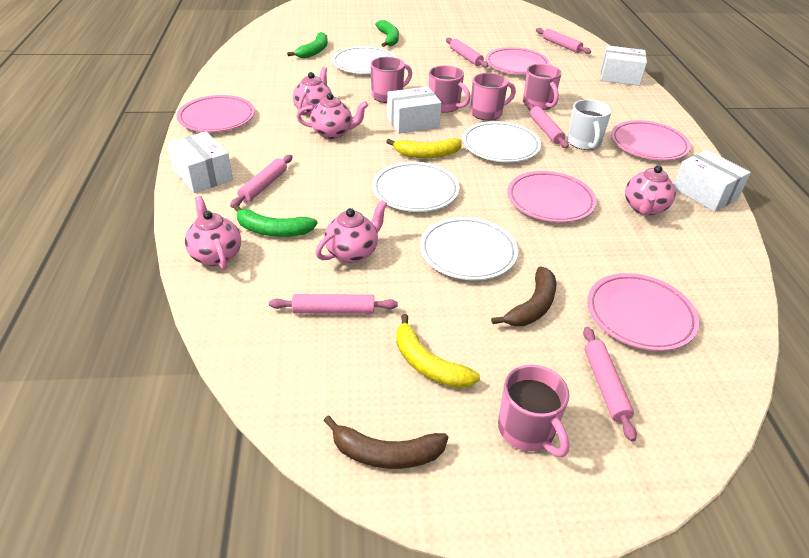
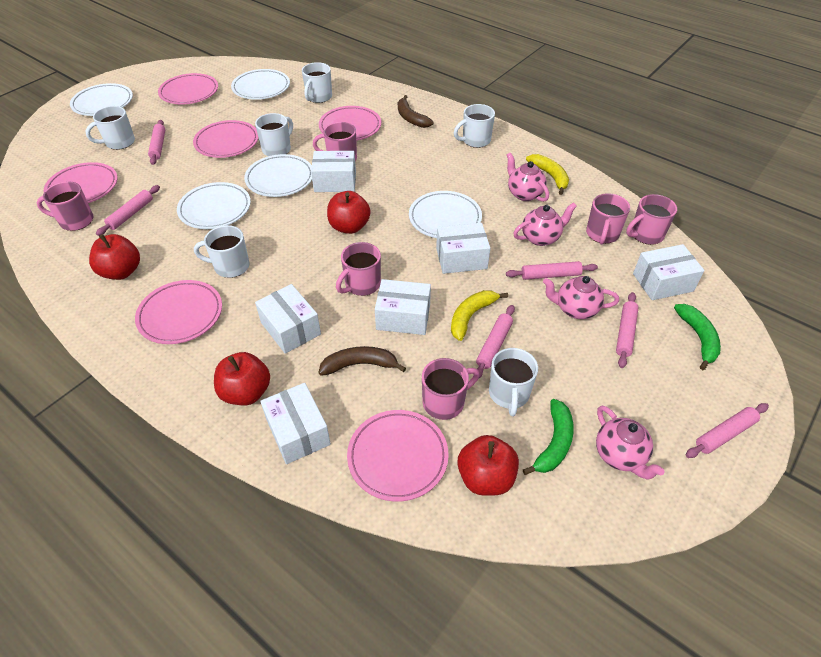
green banana: 3 -> 2
pink mug: 5 -> 6
pink plate: 5 -> 6
pink teapot: 5 -> 4
red apple: 0 -> 4
white box: 4 -> 6
white mug: 1 -> 6
white plate: 4 -> 5

